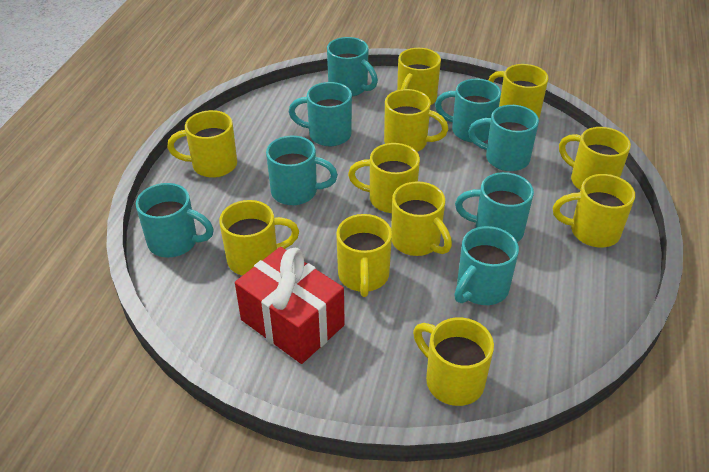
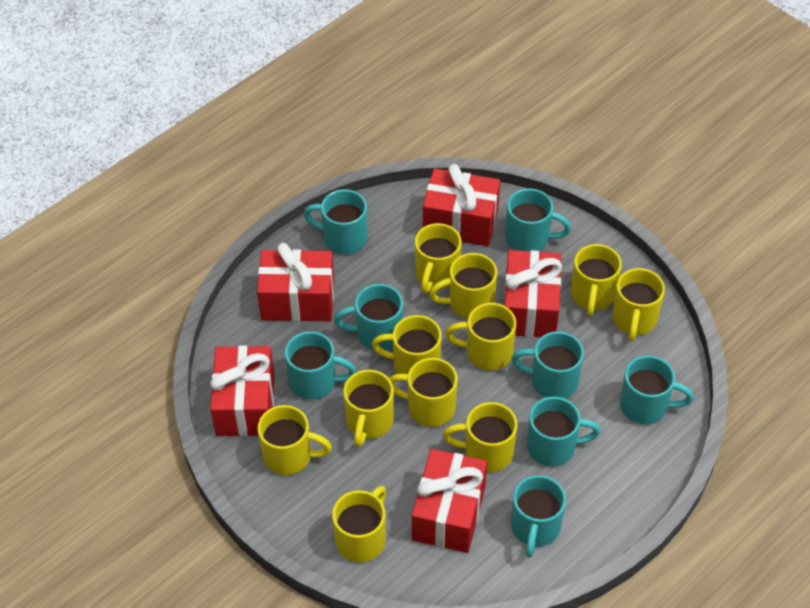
red gift: 1 -> 5

